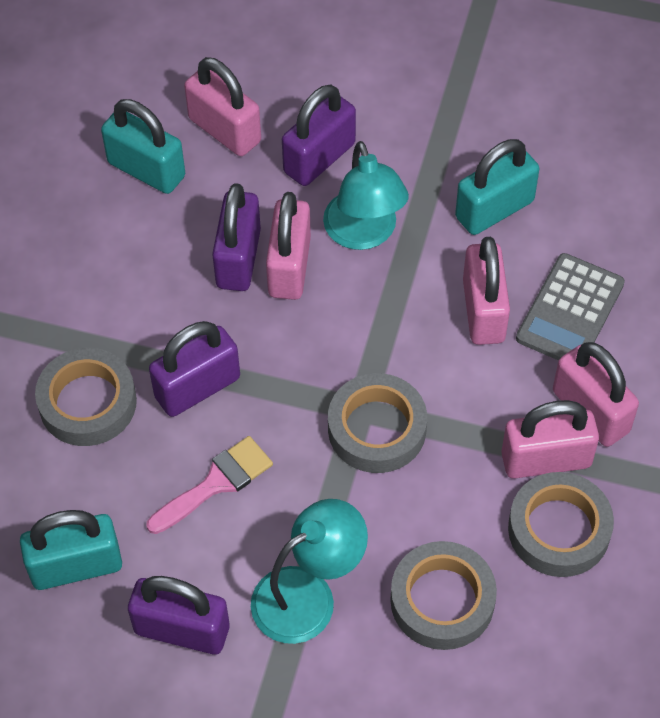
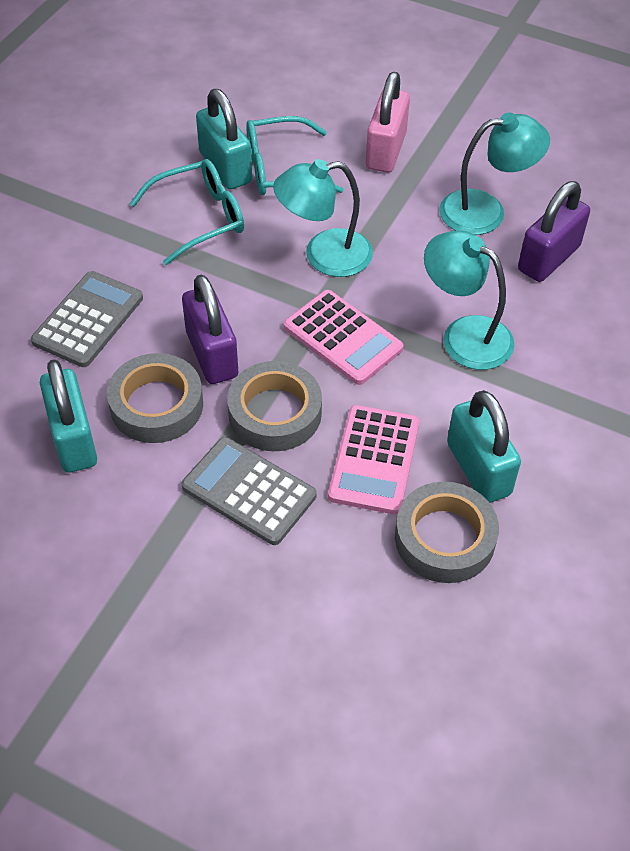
grey calculator: 1 -> 2
grey tape: 4 -> 3
pink brush: 1 -> 0
pink calculator: 0 -> 2
pink padlock: 5 -> 1
purple padlock: 4 -> 2
turquoise glasses: 0 -> 2
turquoise lamp: 2 -> 3

